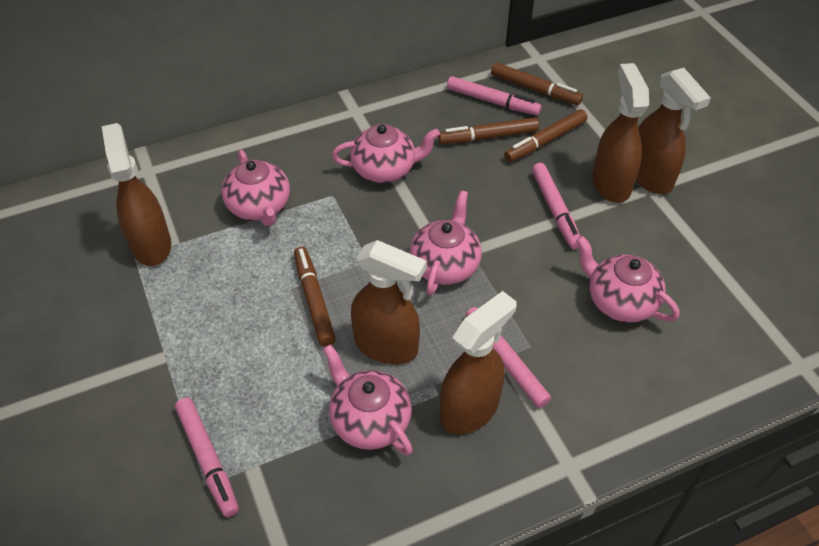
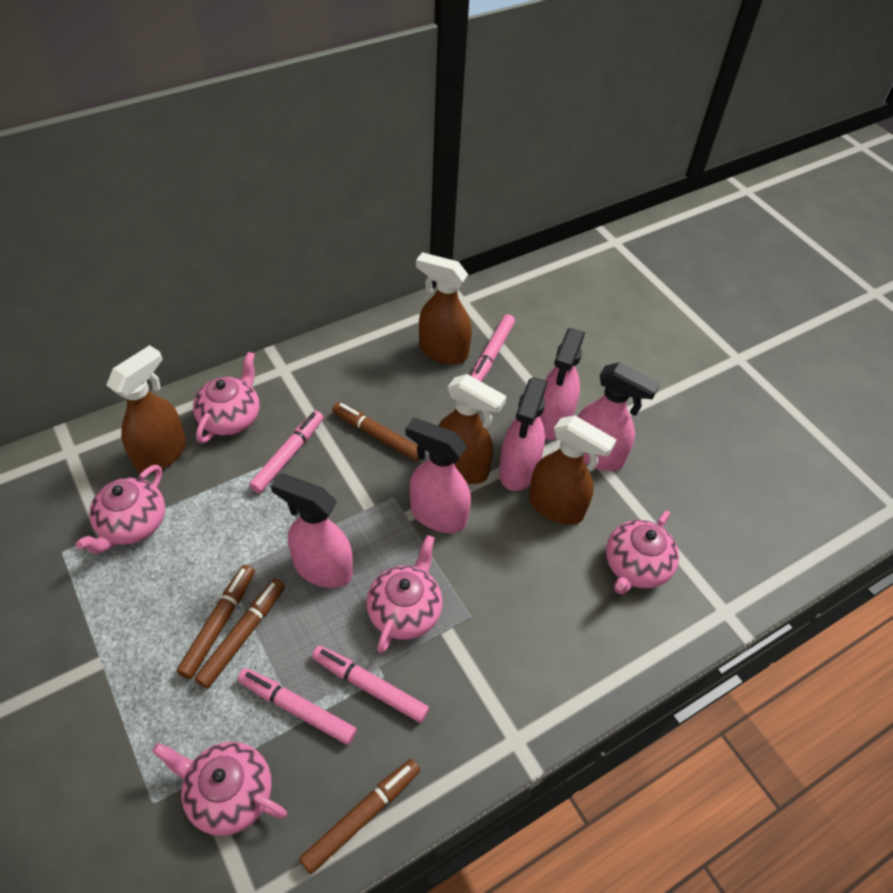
brown spray bottle: 5 -> 4
pink spray bottle: 0 -> 5

